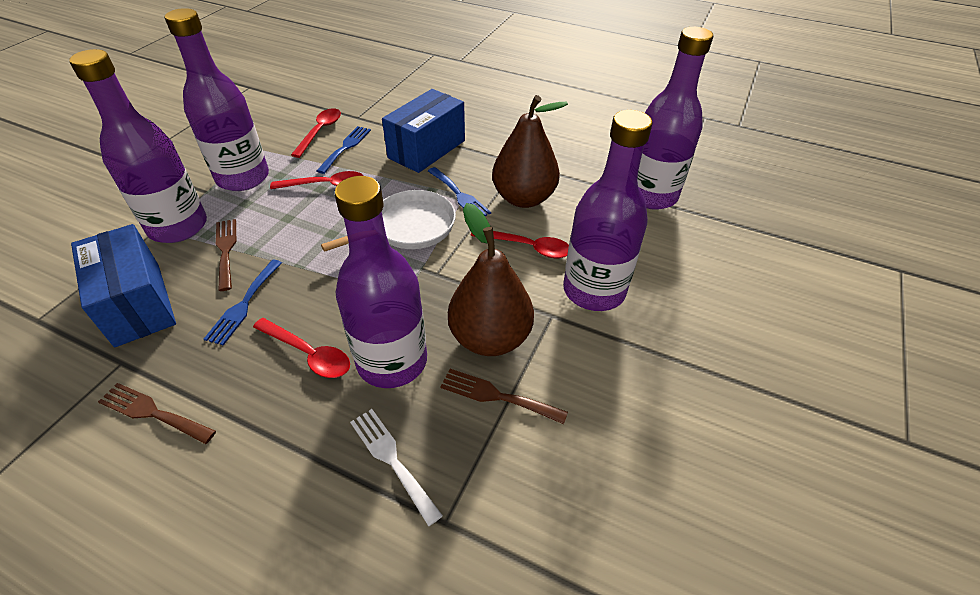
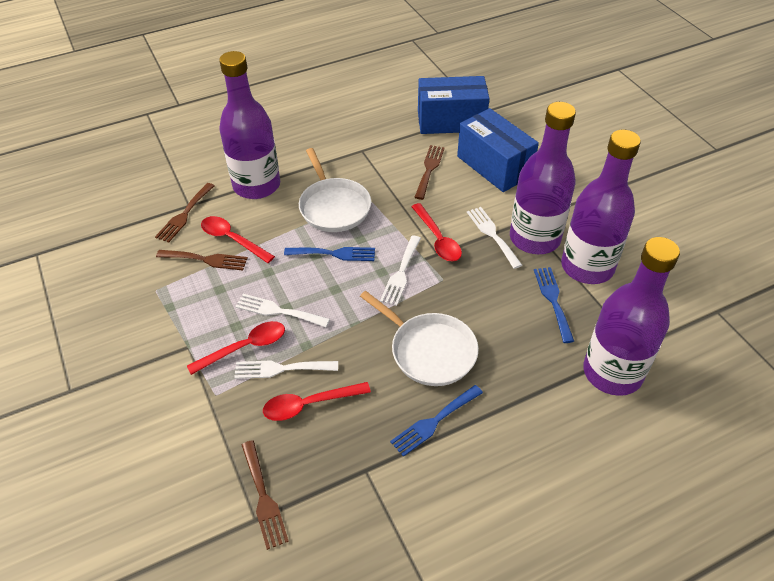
brown fork: 3 -> 4
brown pear: 2 -> 0
purple bottle: 5 -> 4
white fork: 1 -> 4
white pan: 1 -> 2

